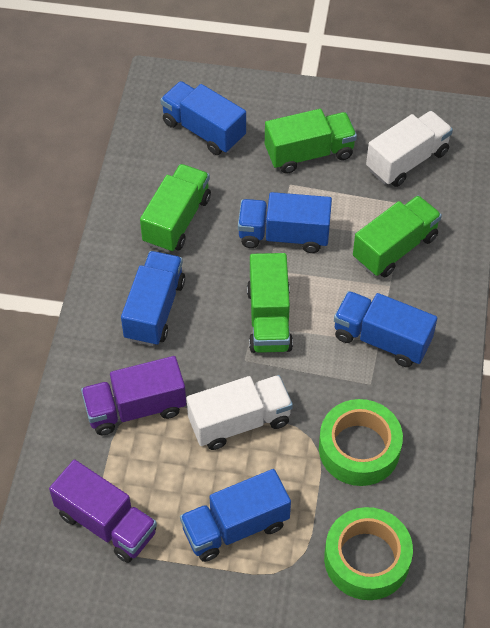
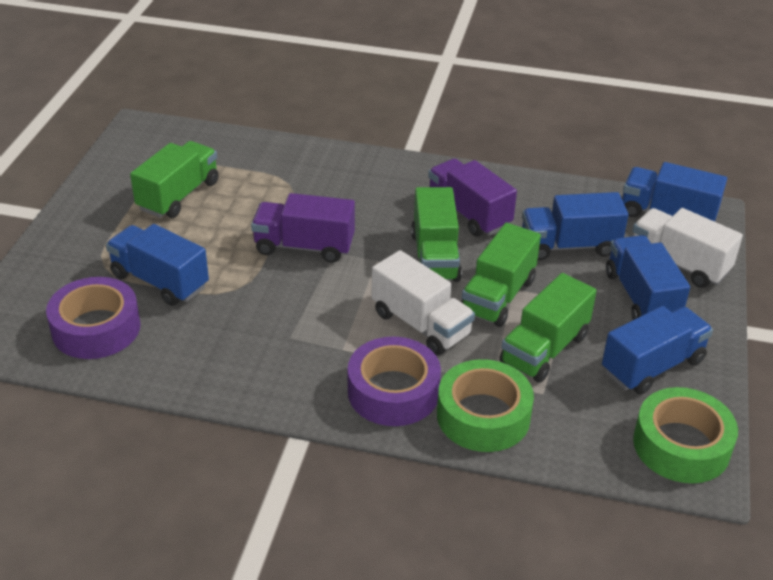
purple tape: 0 -> 2

